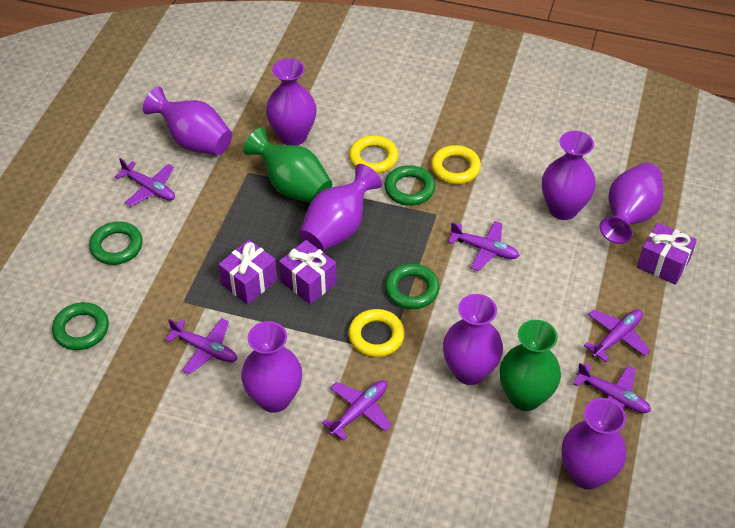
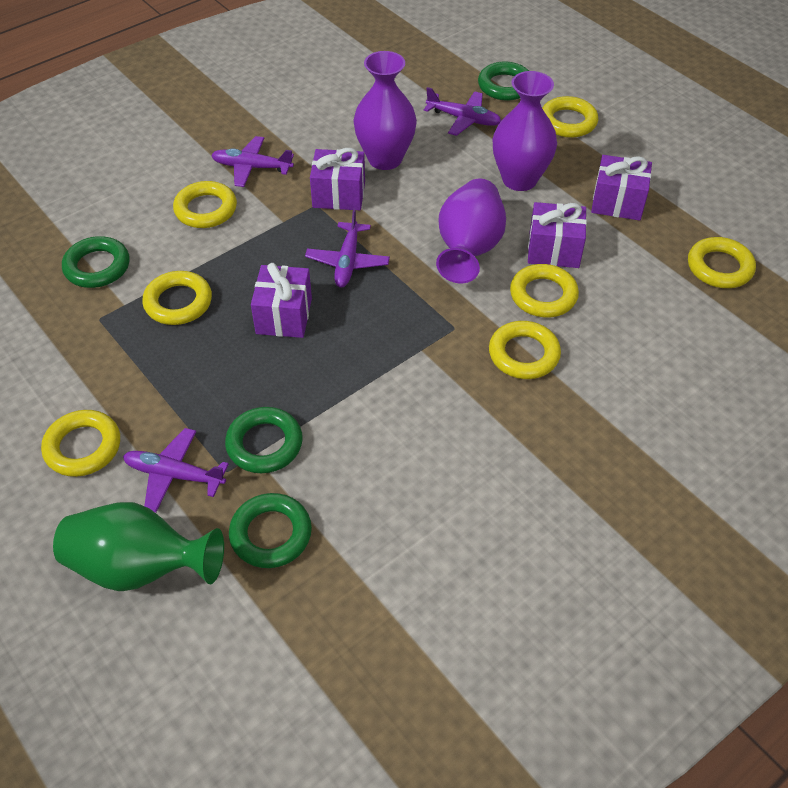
green vase: 2 -> 1
purple gift: 3 -> 4
purple plane: 6 -> 4
purple vase: 8 -> 3
yellow ring: 3 -> 7

